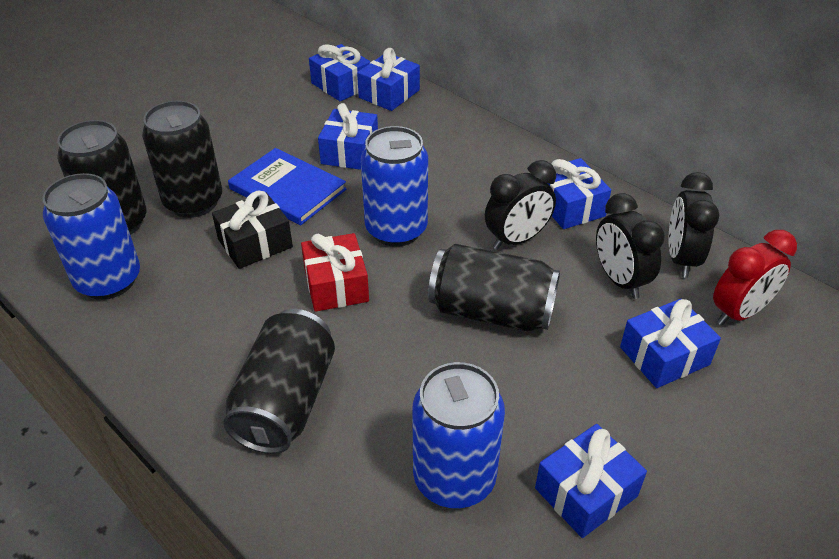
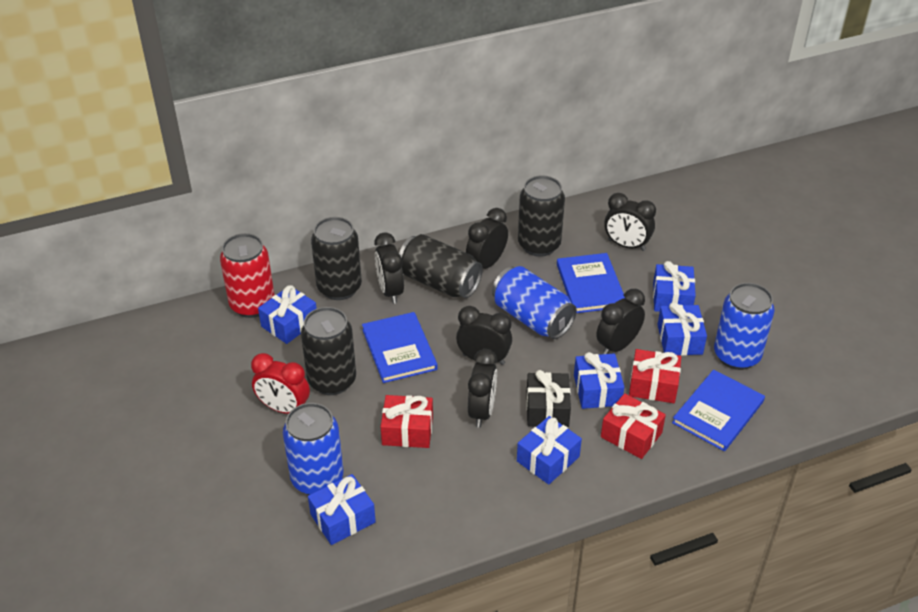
black clock: 3 -> 6
blue book: 1 -> 3
red can: 0 -> 1
red gift: 1 -> 3

